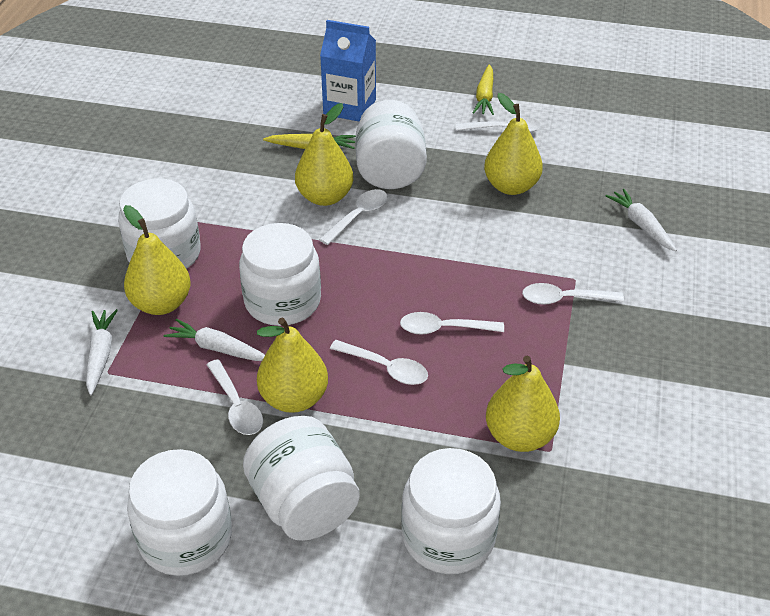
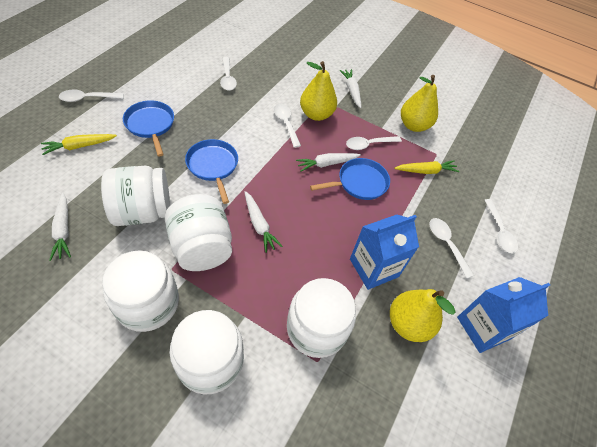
blue carton: 1 -> 2
blue pan: 0 -> 3
white carrot: 3 -> 4
white jar: 6 -> 5
yellow pear: 5 -> 3

